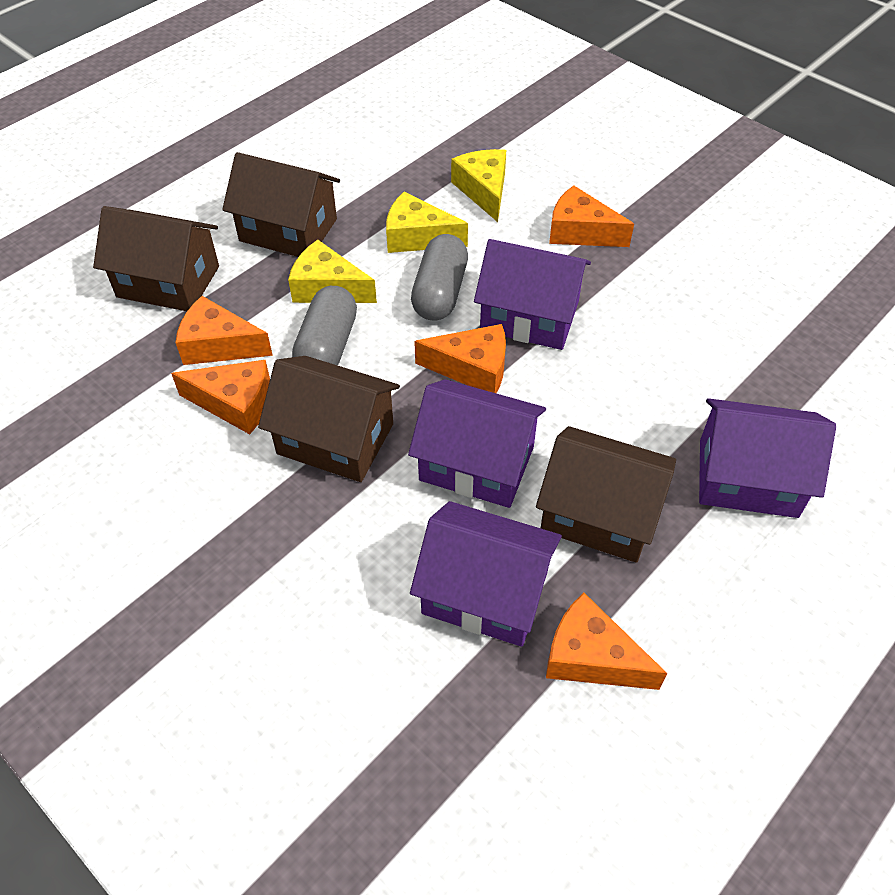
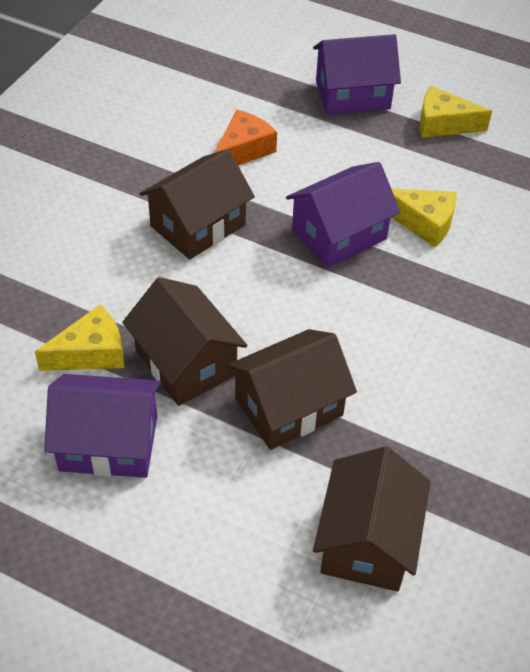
grey capsule: 2 -> 0
orange cheese: 5 -> 1
purple house: 4 -> 3

